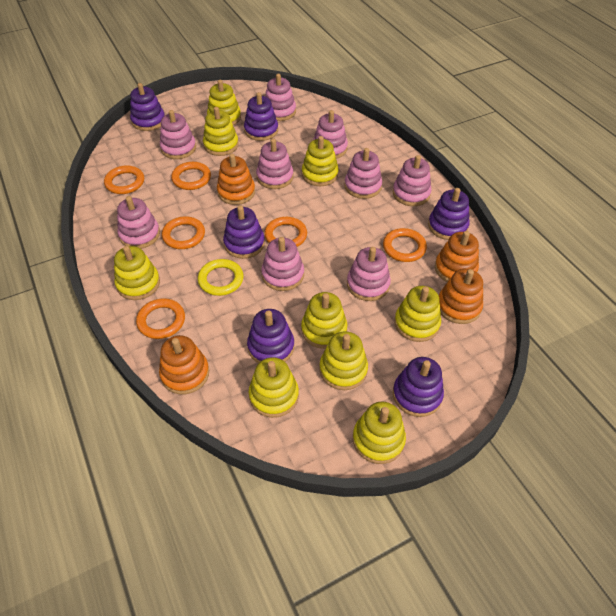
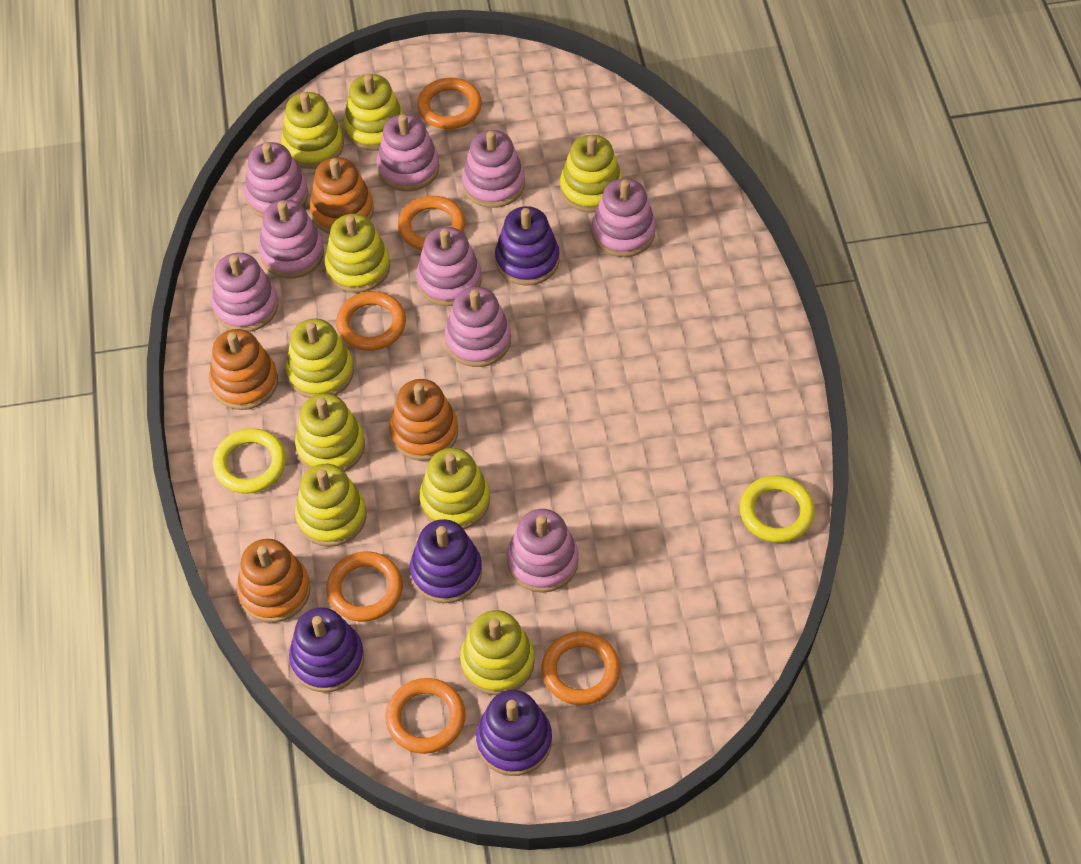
purple stacking toy: 6 -> 4
yellow ring: 1 -> 2

